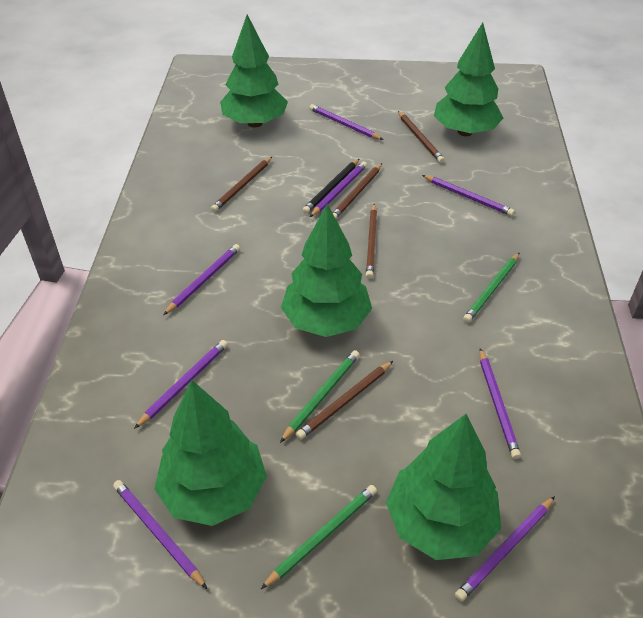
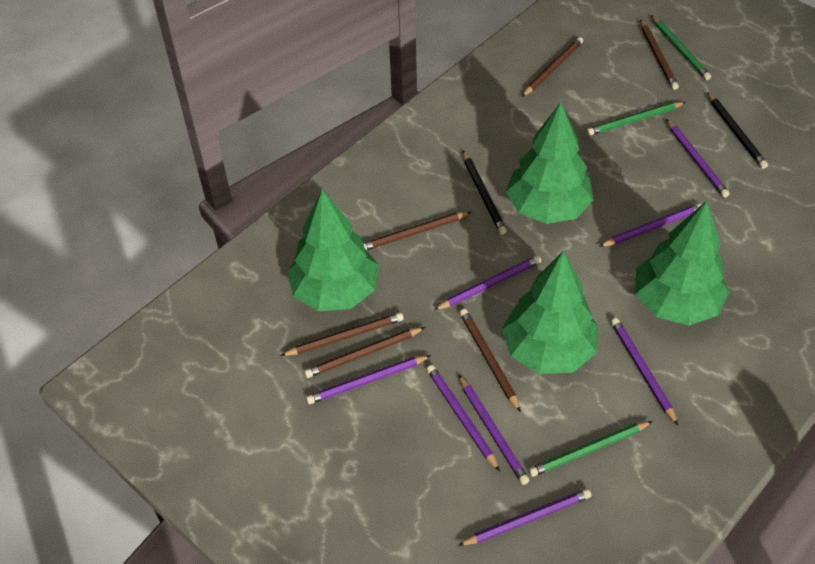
black pencil: 1 -> 2
brown pencil: 5 -> 6
green tree: 5 -> 4

